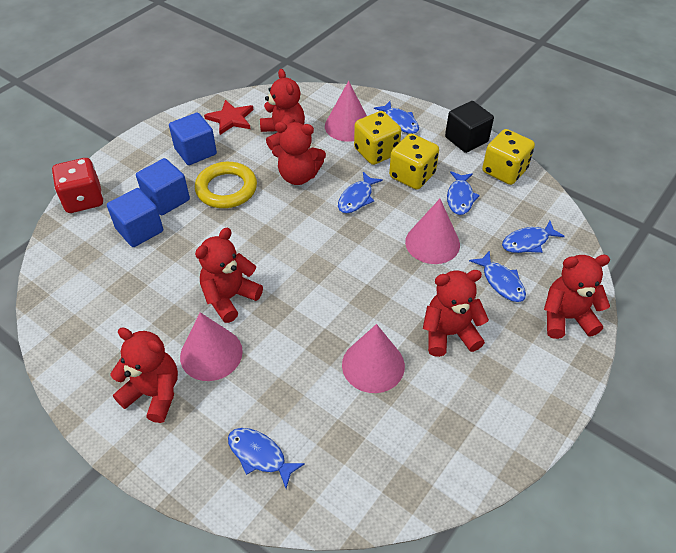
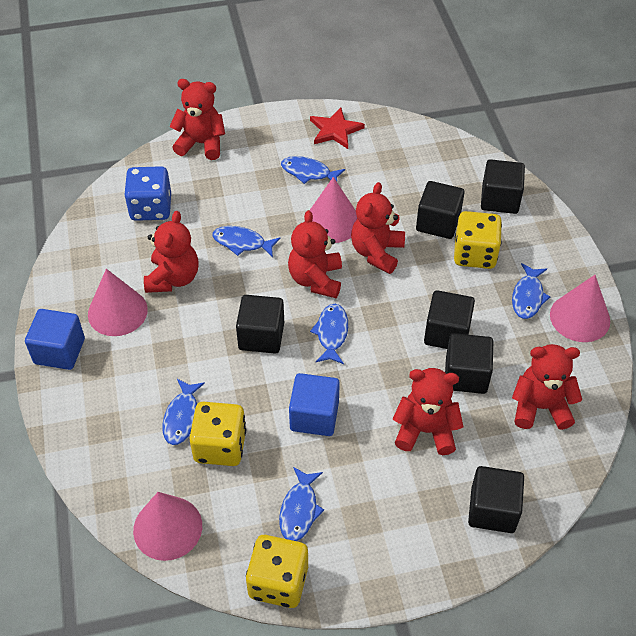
black cube: 1 -> 6
blue cube: 3 -> 2
blue dice: 0 -> 1
red dice: 1 -> 0
yellow ring: 1 -> 0

